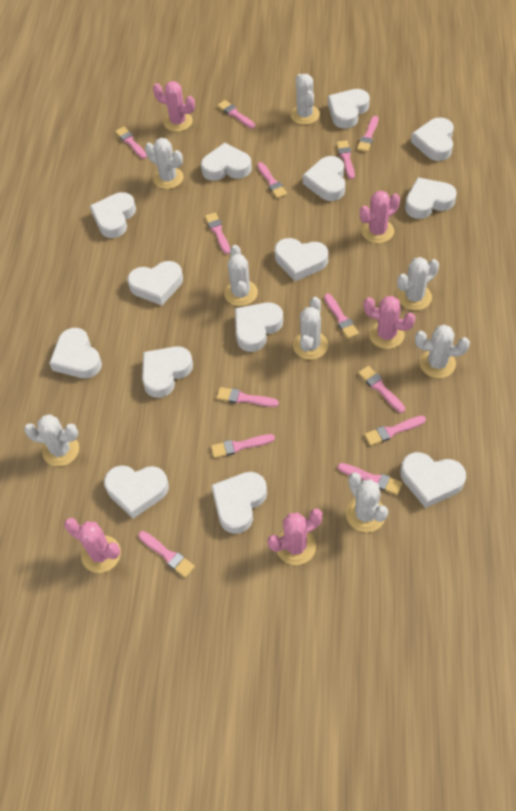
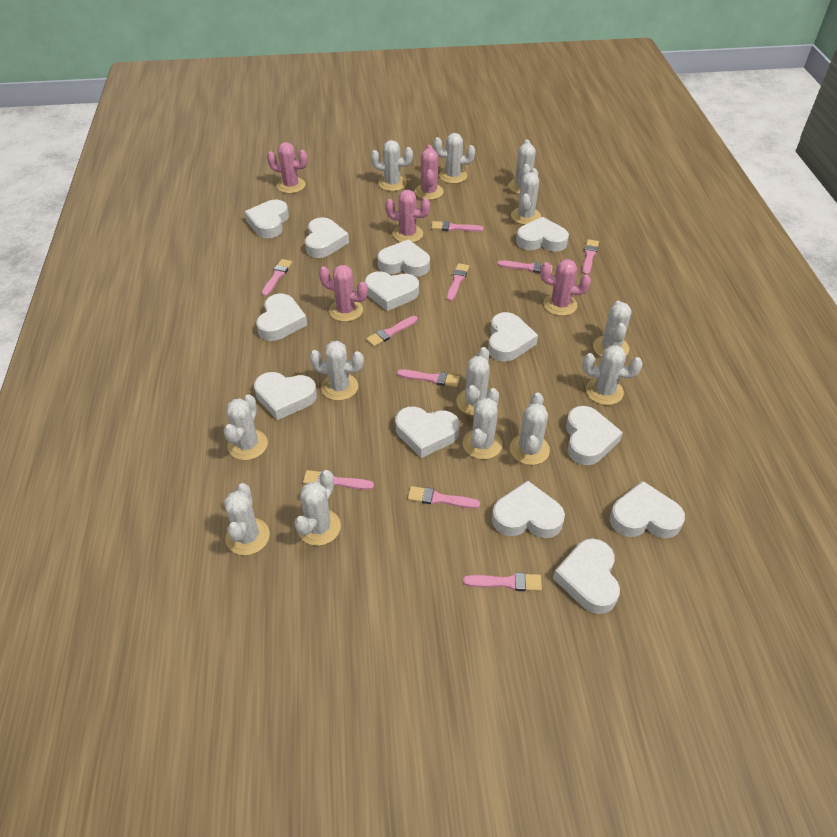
pink brush: 13 -> 10
white cactus: 8 -> 13
white heart: 14 -> 13

